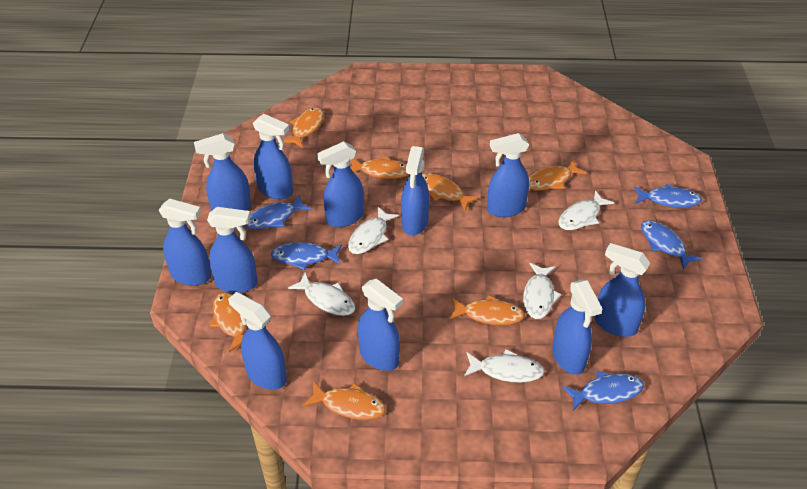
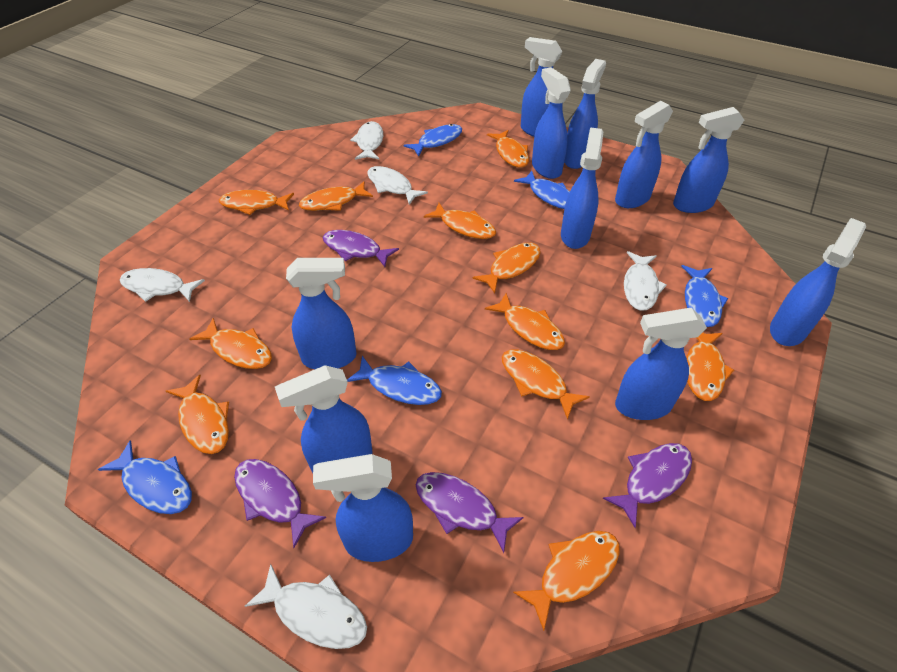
orange fish: 7 -> 11
purple fish: 0 -> 4

